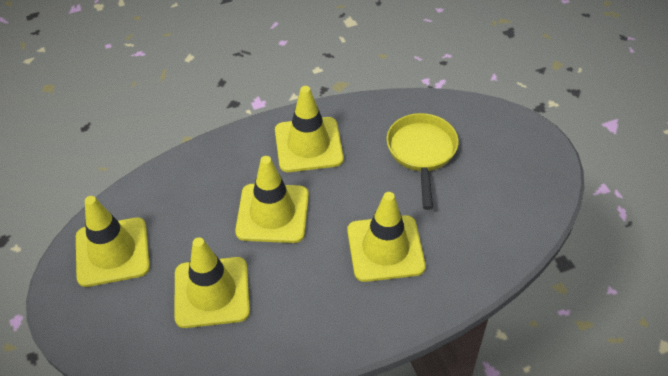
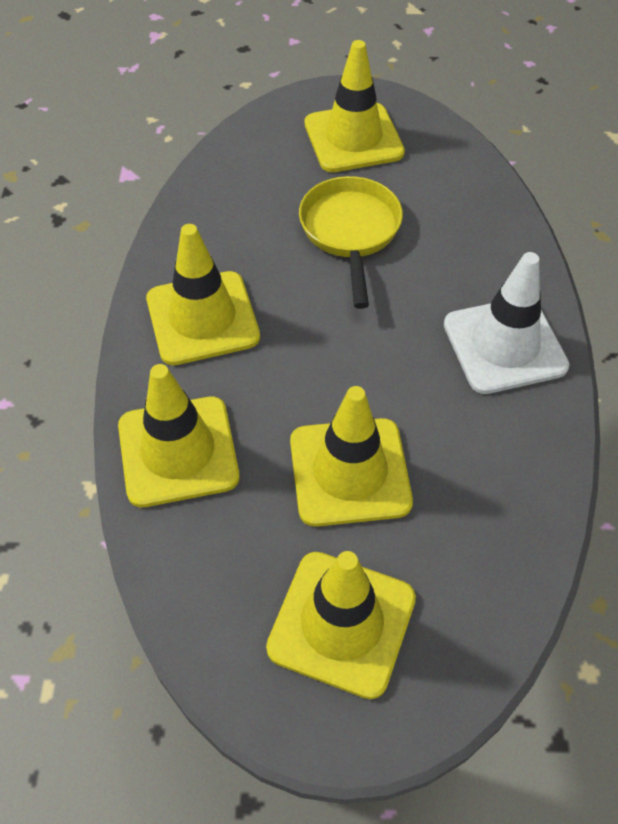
white traffic cone: 0 -> 1

